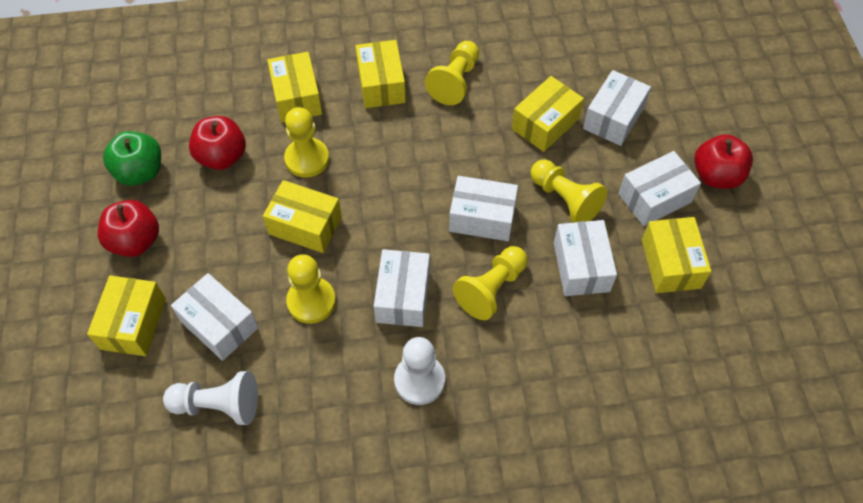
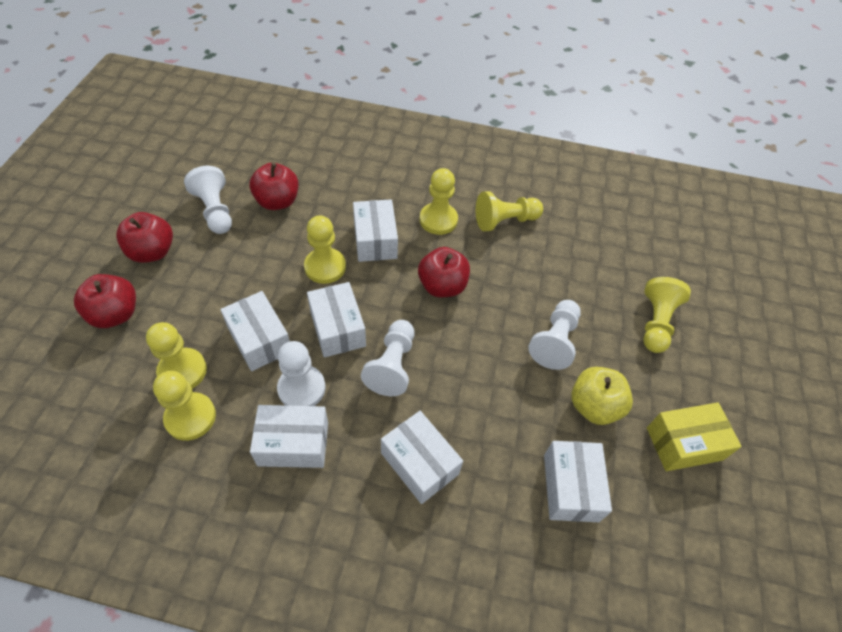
green apple: 1 -> 0
red apple: 3 -> 4
white pawn: 2 -> 4
yellow apple: 0 -> 1
yellow box: 6 -> 1
yellow pawn: 5 -> 6

